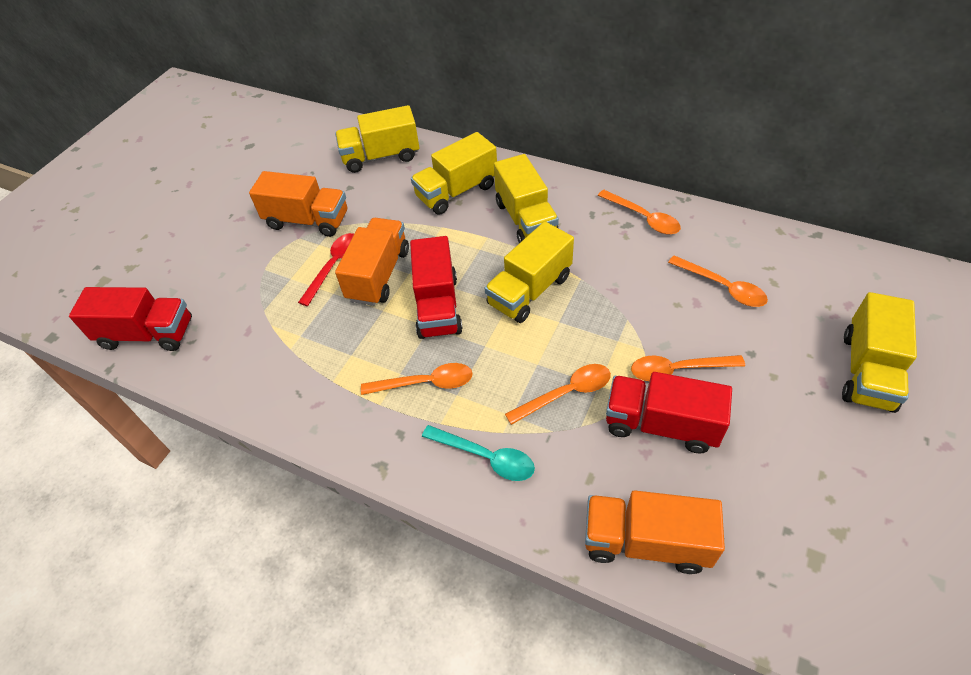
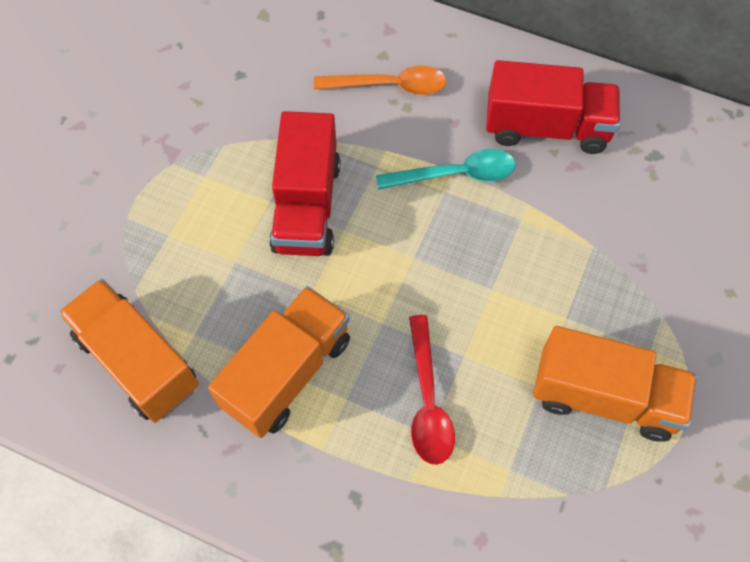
orange spoon: 5 -> 1
red truck: 3 -> 2
yellow truck: 5 -> 0

